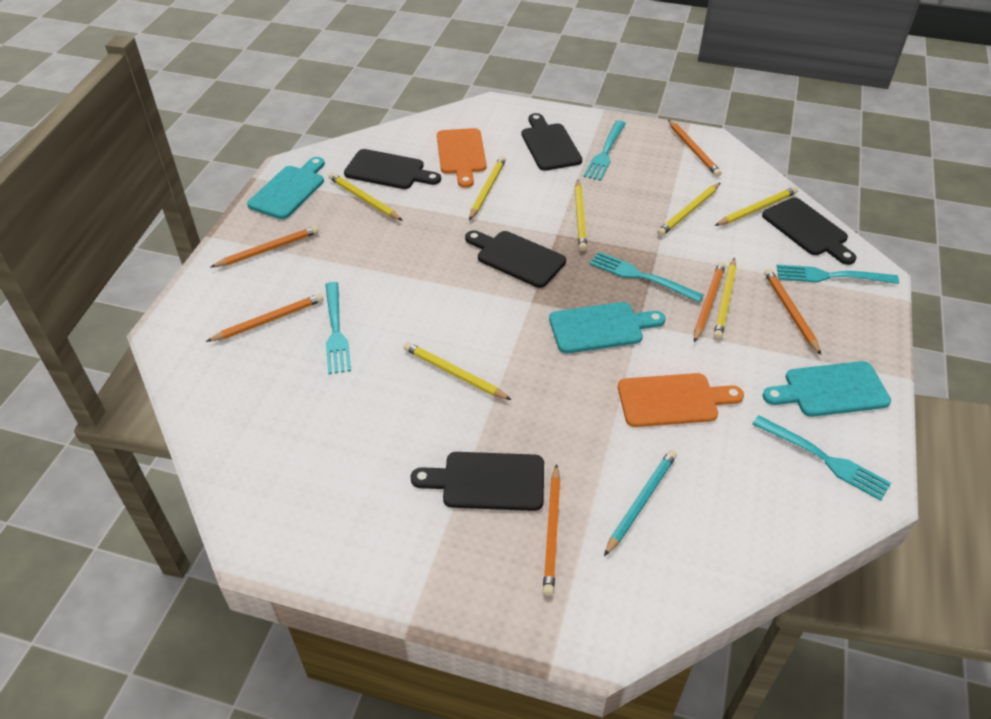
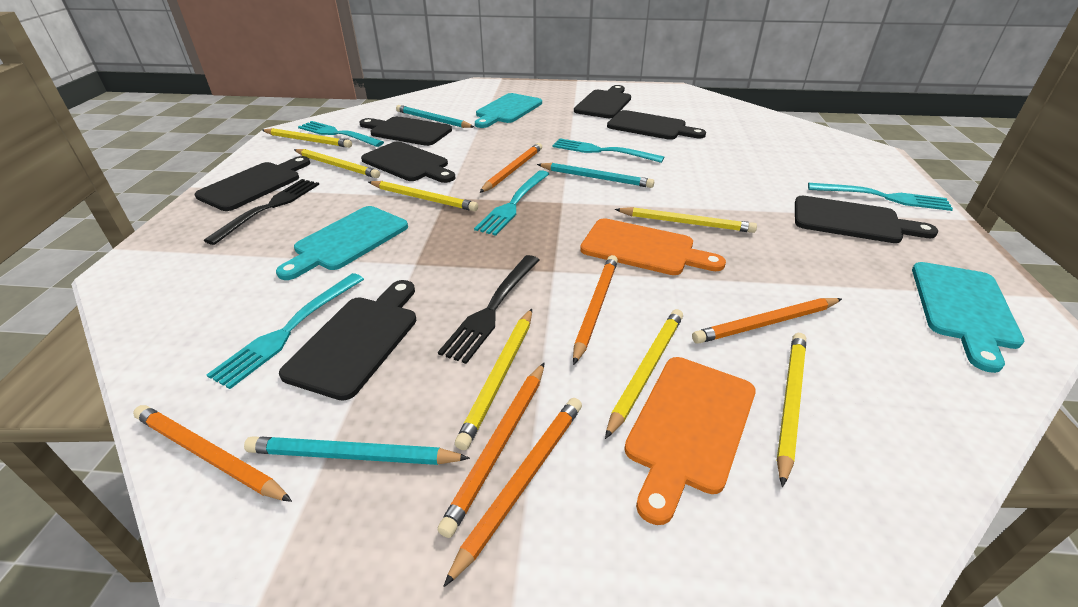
black cutting board: 5 -> 7
black fork: 0 -> 2
turquoise pencil: 1 -> 3

